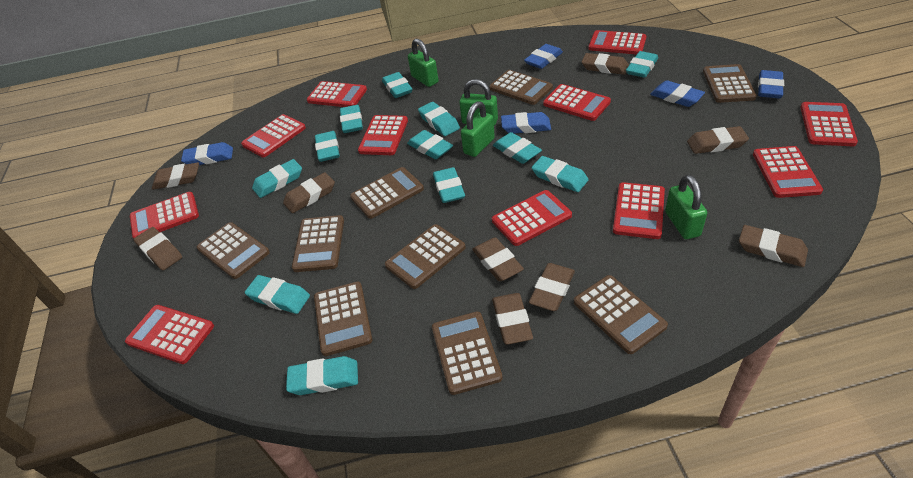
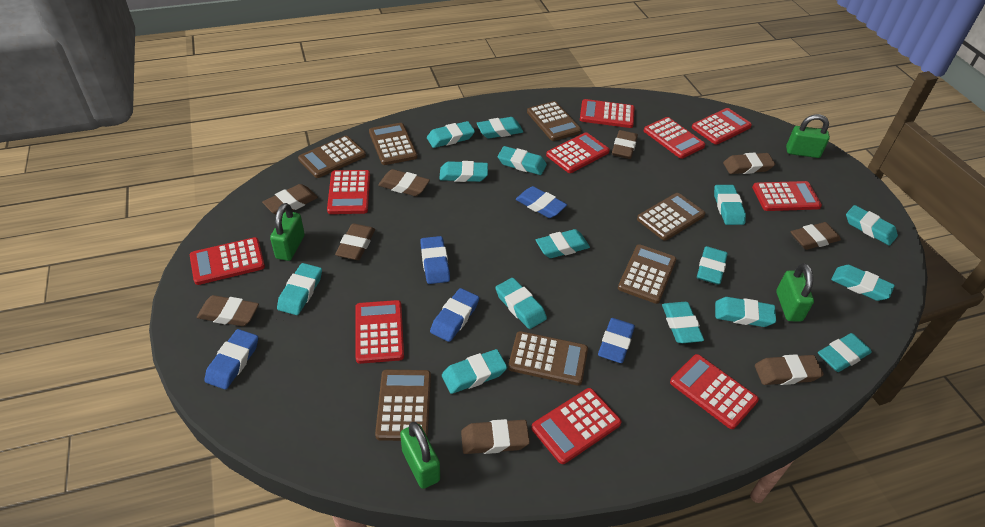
brown calculator: 9 -> 7
red calculator: 11 -> 10
turquoise eraser: 12 -> 15

